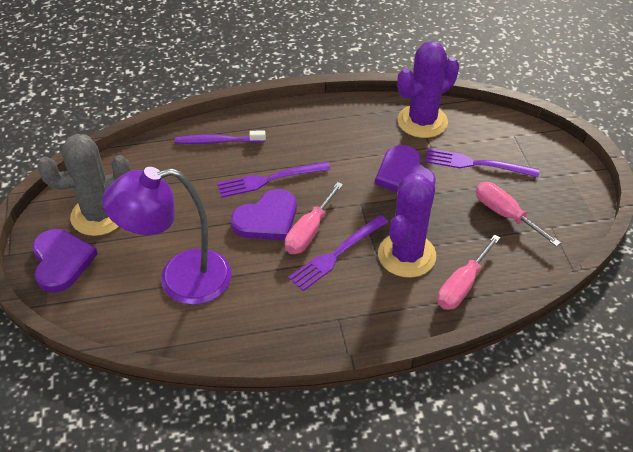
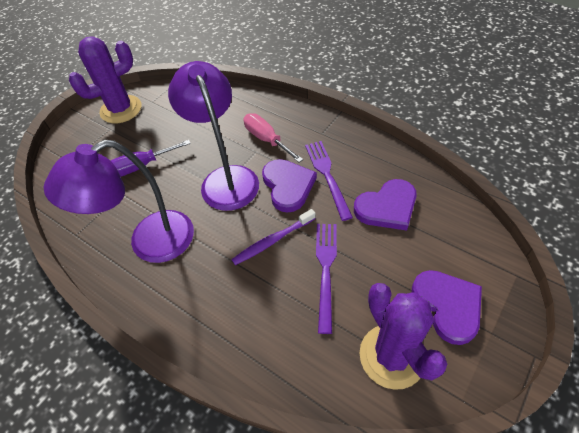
grey cactus: 1 -> 0
pink screwdriver: 3 -> 1
purple fork: 3 -> 2
purple lamp: 1 -> 2
purple screwdriver: 0 -> 1

